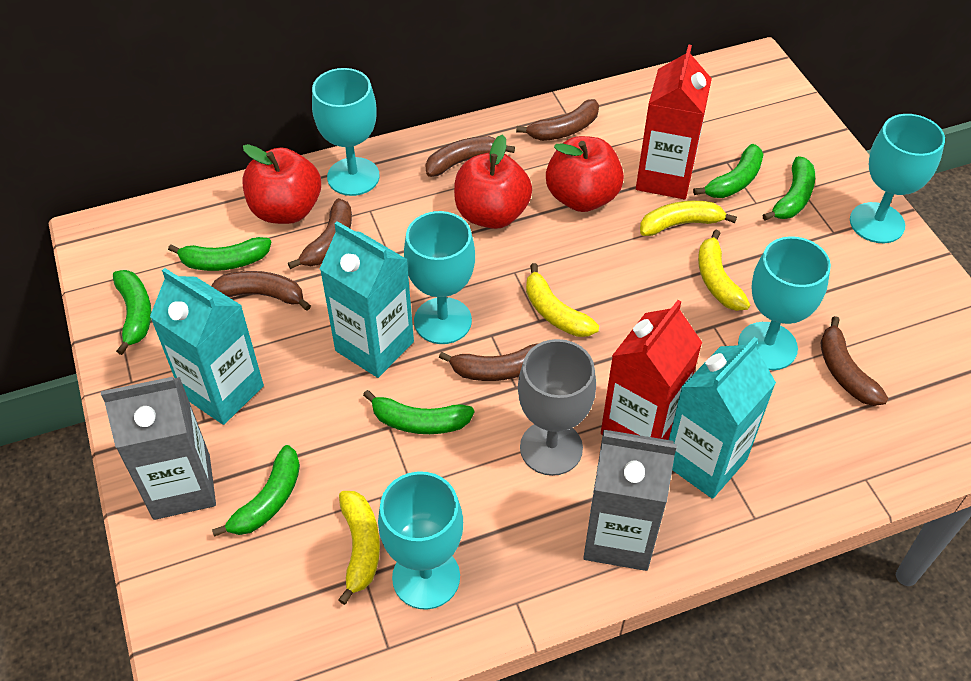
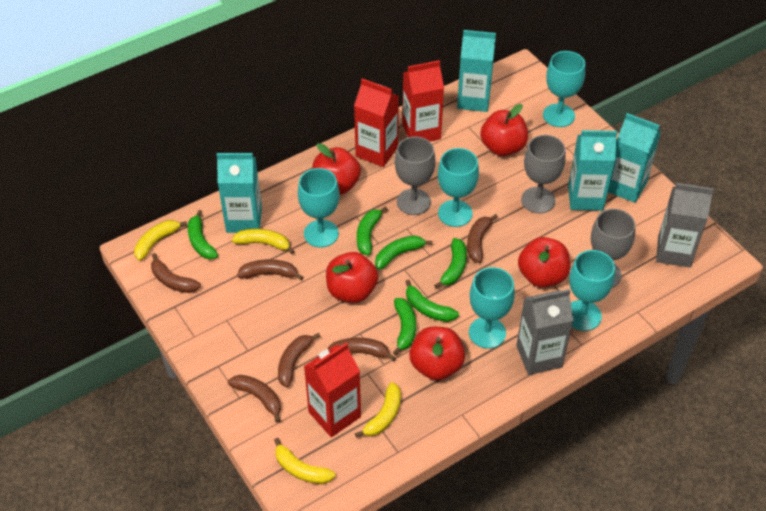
grey goblet: 1 -> 3
red apple: 3 -> 5
red carton: 2 -> 3
turquoise carton: 3 -> 4

